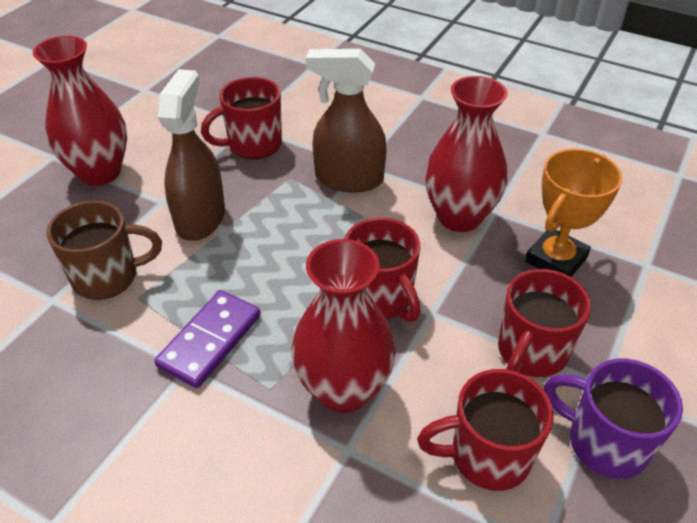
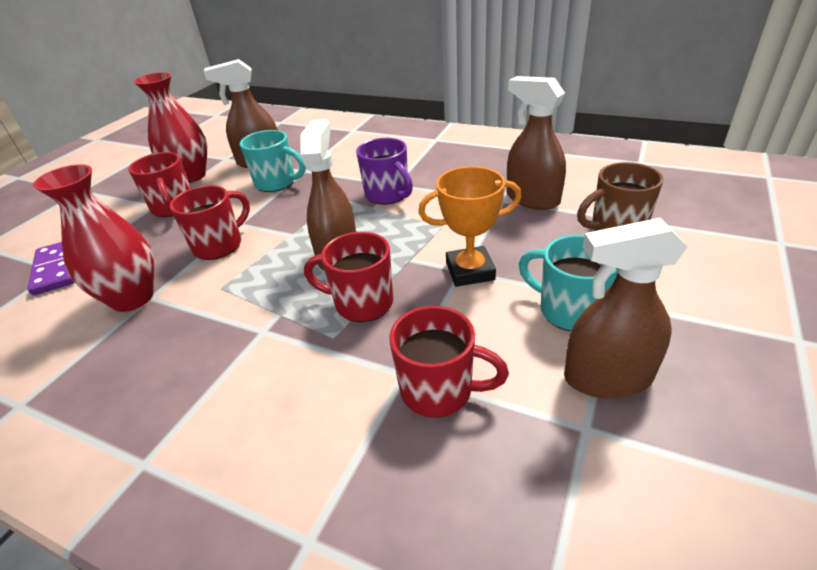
brown spray bottle: 2 -> 4
red vase: 3 -> 2
turquoise mug: 0 -> 2

